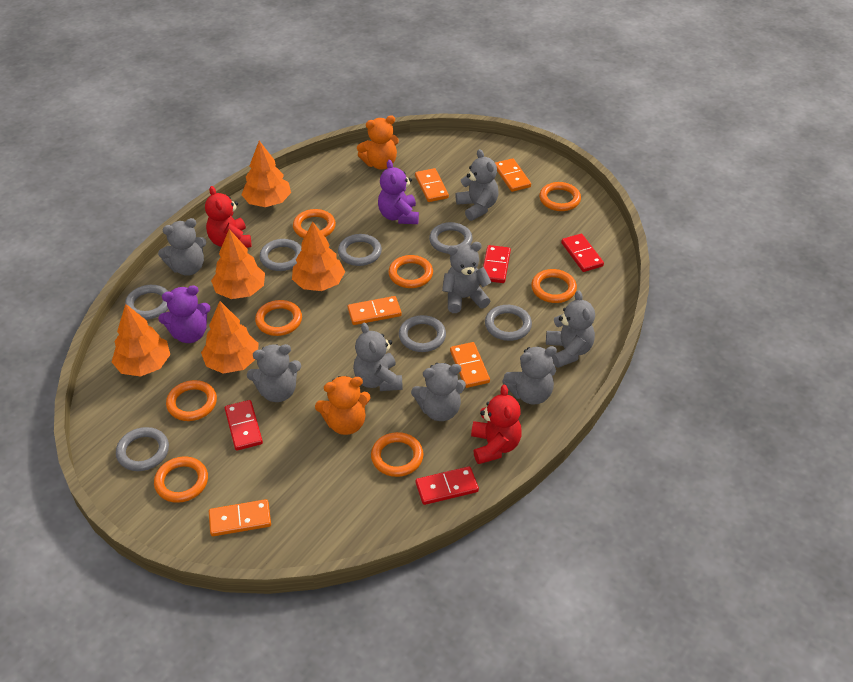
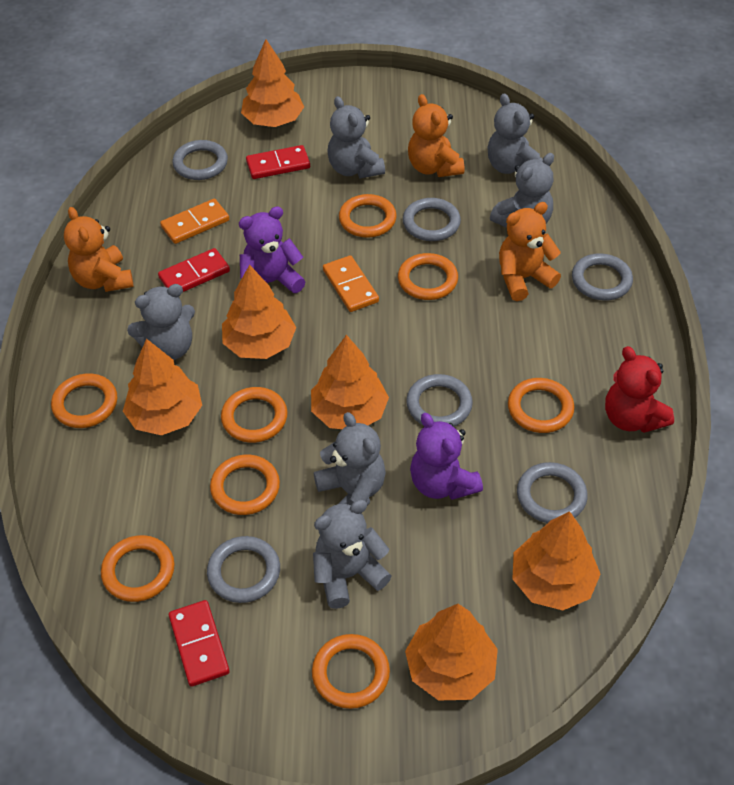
grey ring: 7 -> 6
grey teddy bear: 8 -> 6
orange domino: 5 -> 2
orange teddy bear: 2 -> 3
orange tree: 5 -> 6
red domino: 4 -> 3
red teddy bear: 2 -> 1

